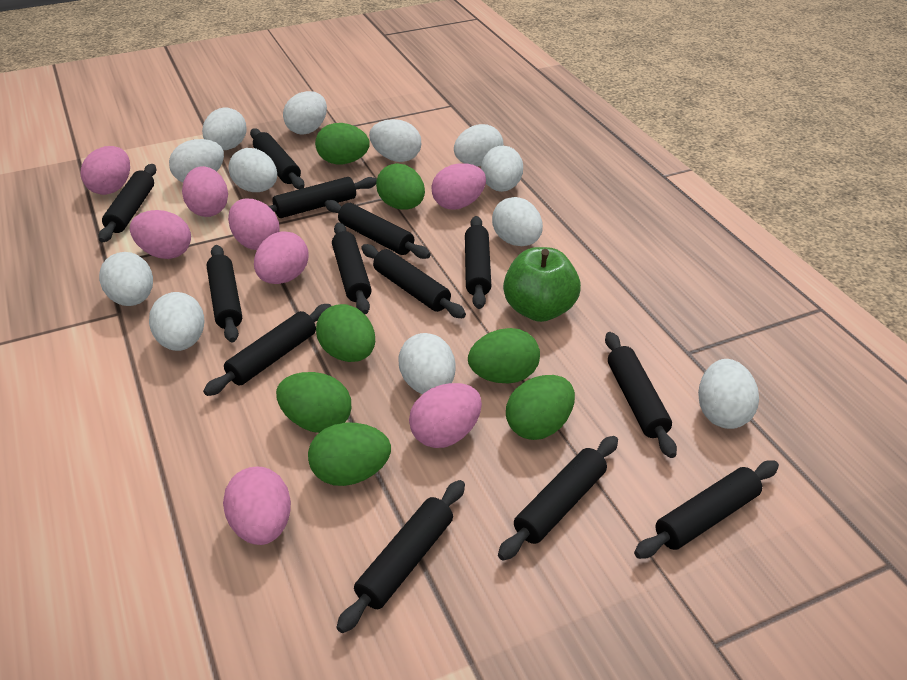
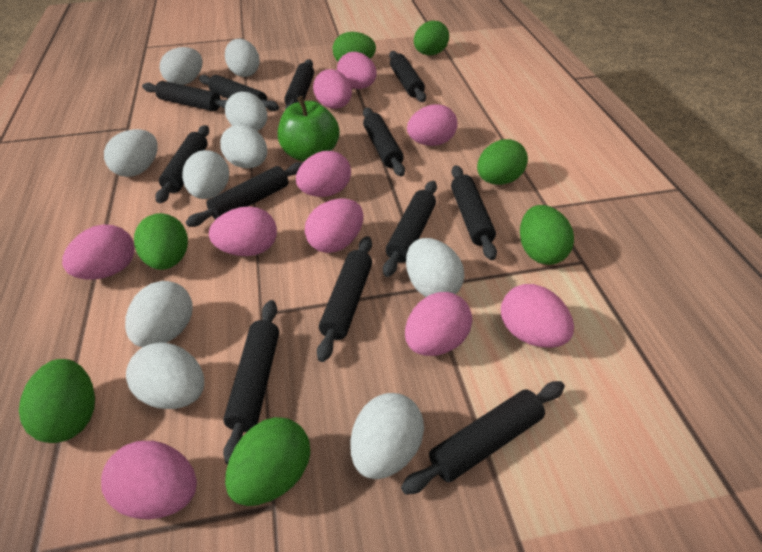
black rolling pin: 13 -> 12
pink egg: 8 -> 10
white egg: 12 -> 10

